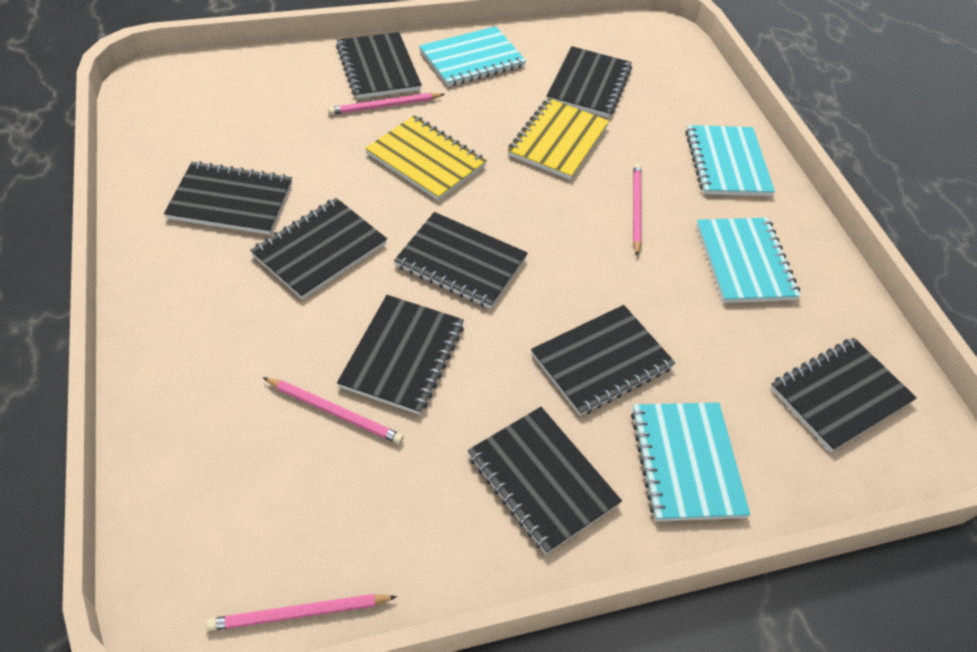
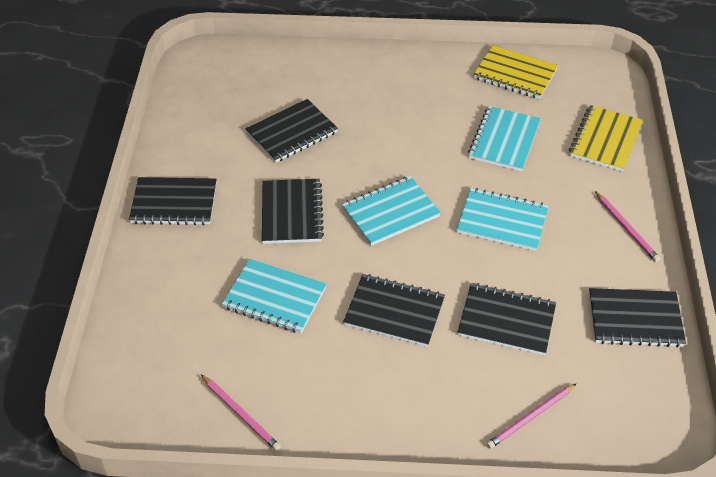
black notebook: 9 -> 6
pink pencil: 4 -> 3

